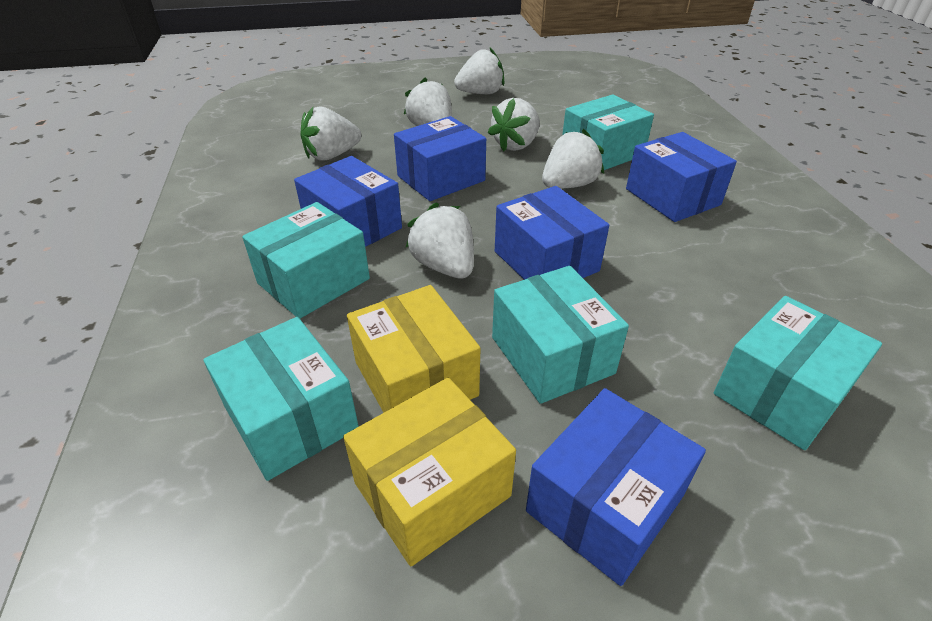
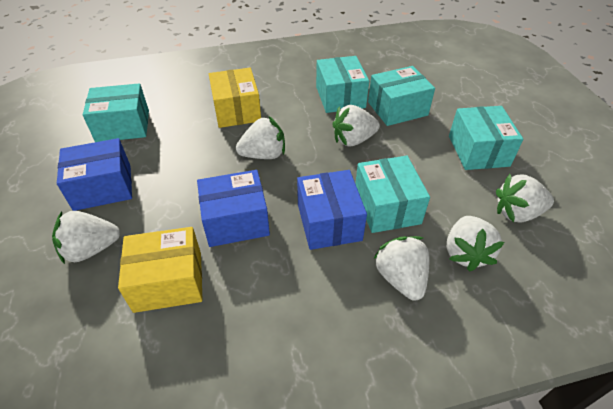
blue box: 5 -> 3

